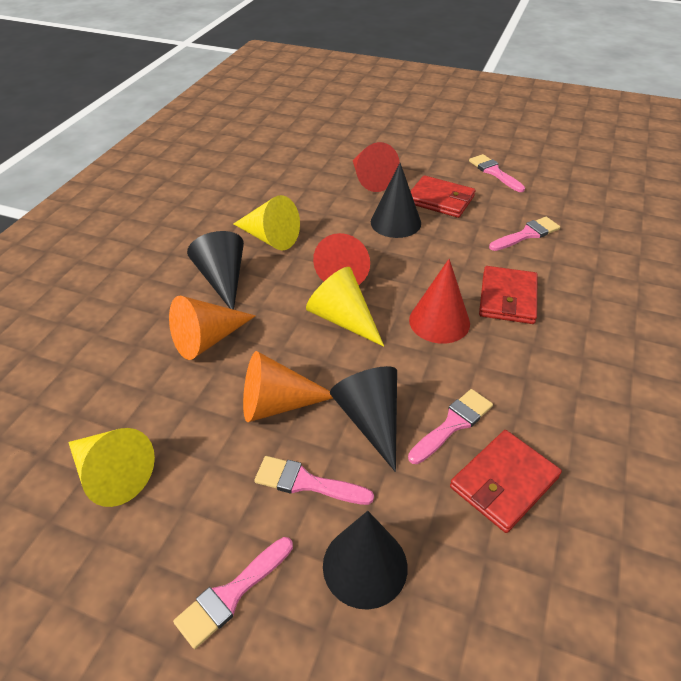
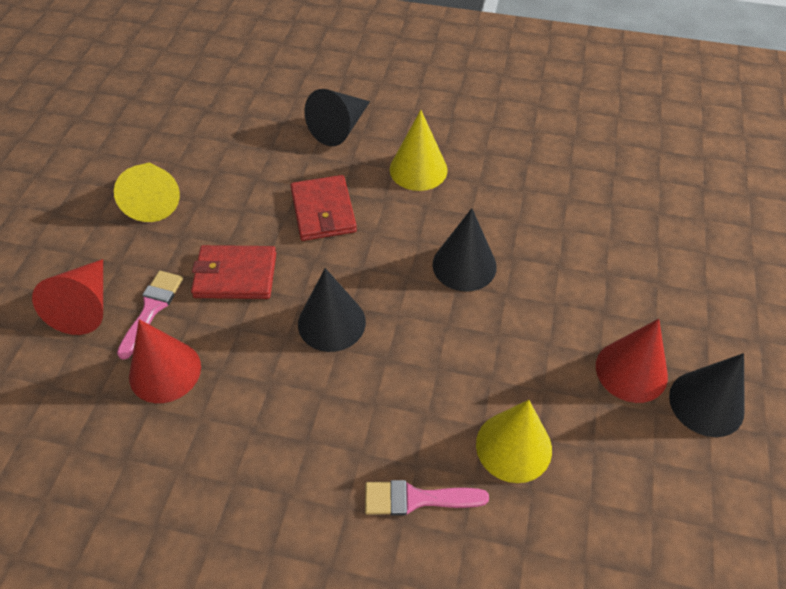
orange cone: 2 -> 0
pink brush: 5 -> 2
red wallet: 3 -> 2

